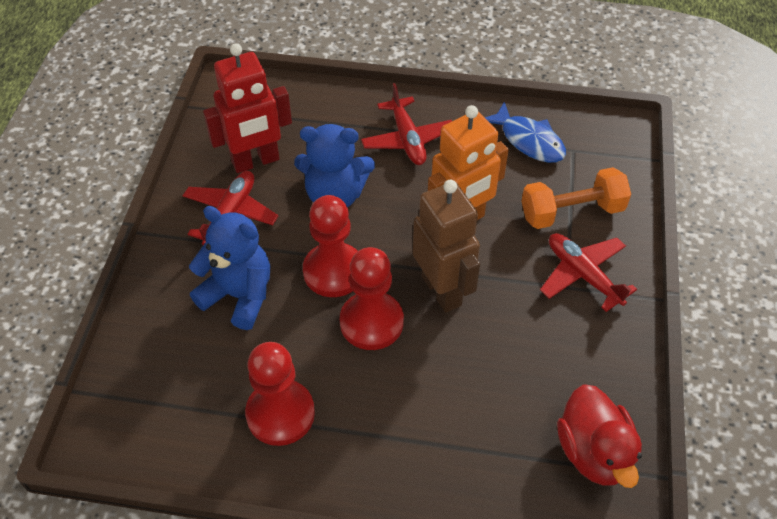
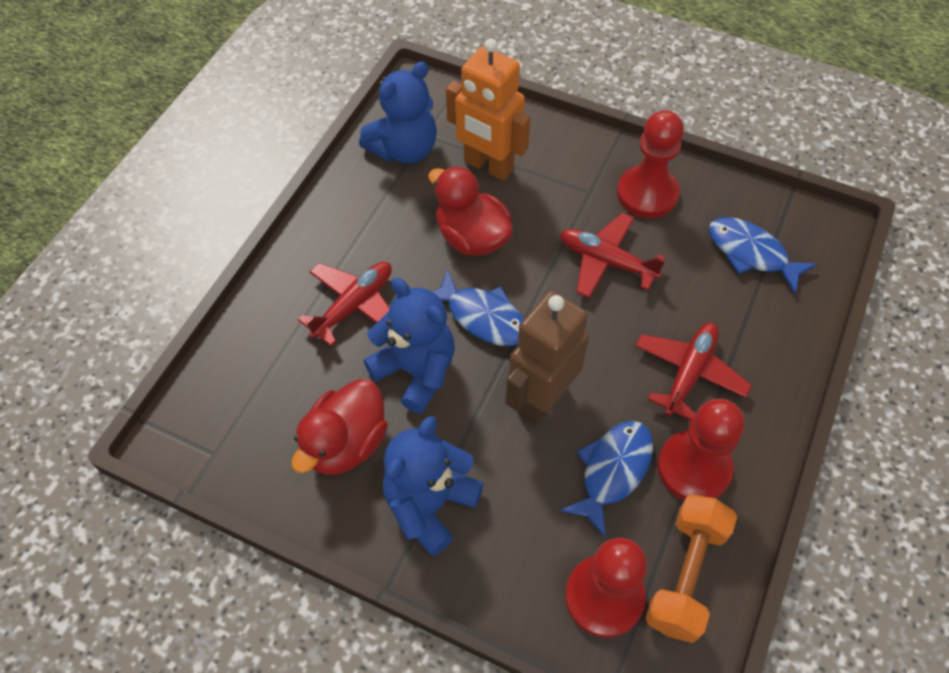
blue fish: 1 -> 3
blue teddy bear: 2 -> 3
red duck: 1 -> 2
red robot: 1 -> 0

